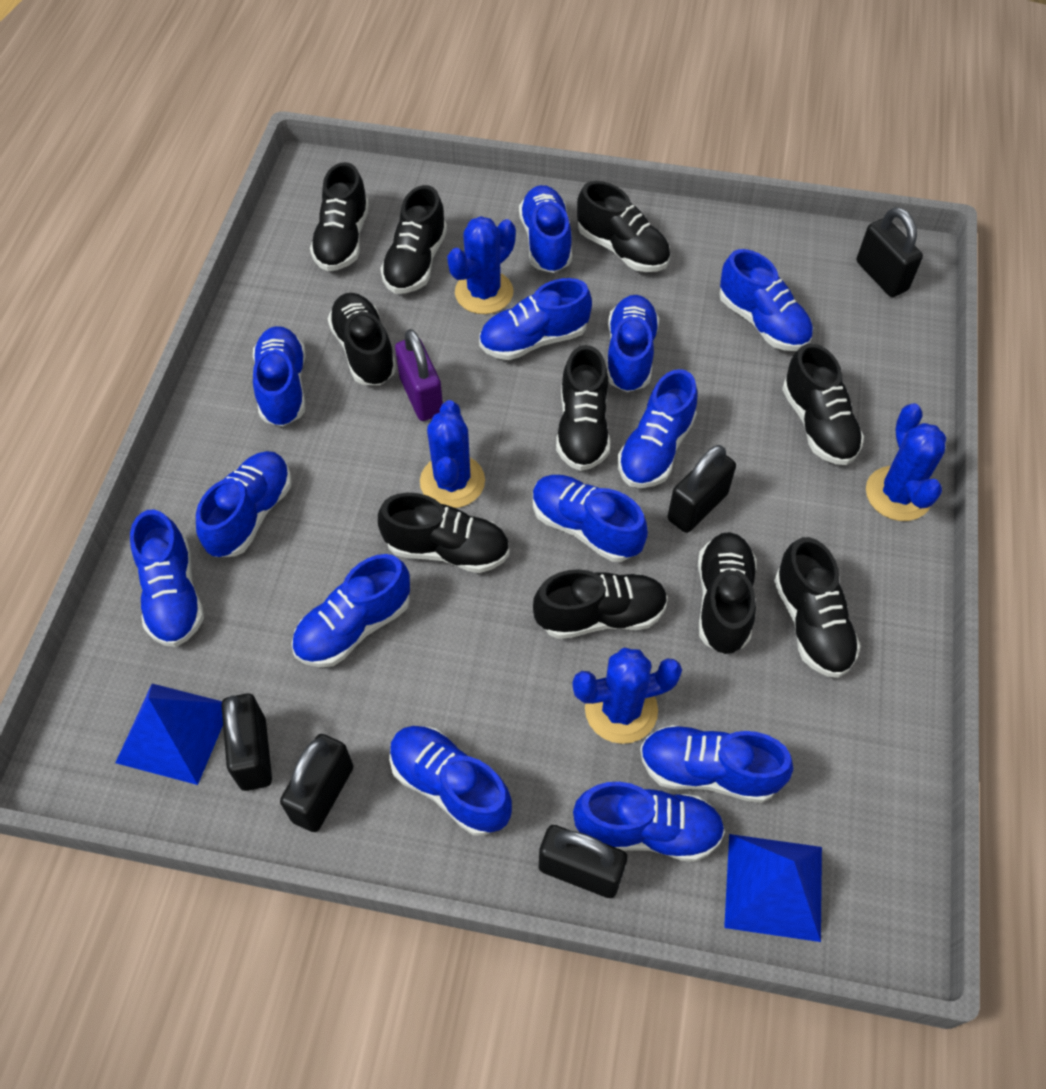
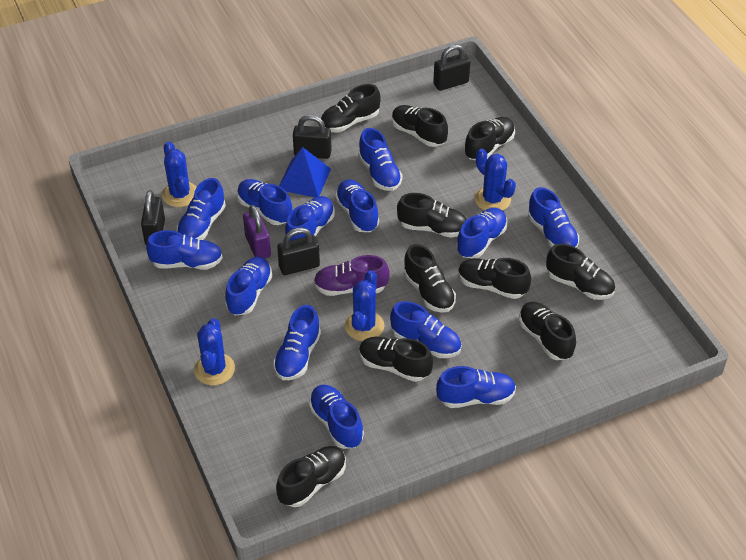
black padlock: 5 -> 4
blue pyramid: 2 -> 1
purple shoe: 0 -> 1

